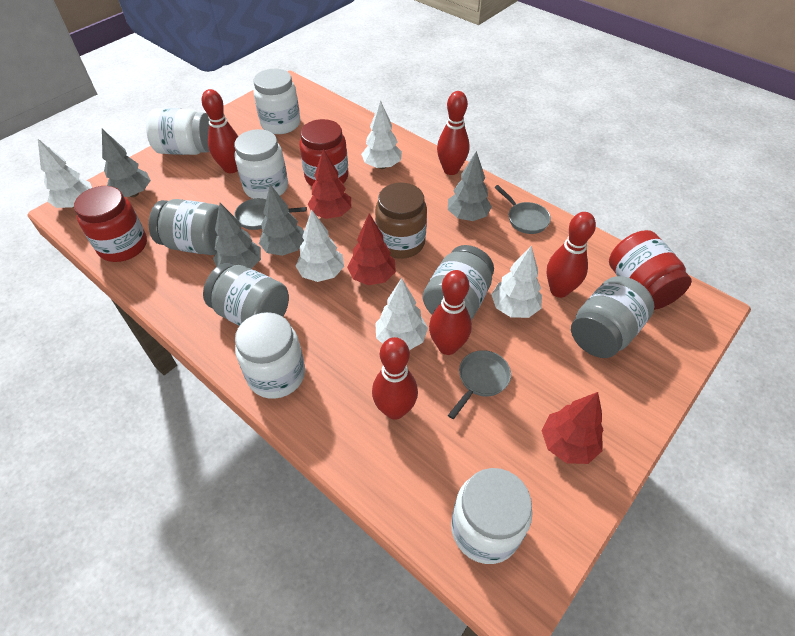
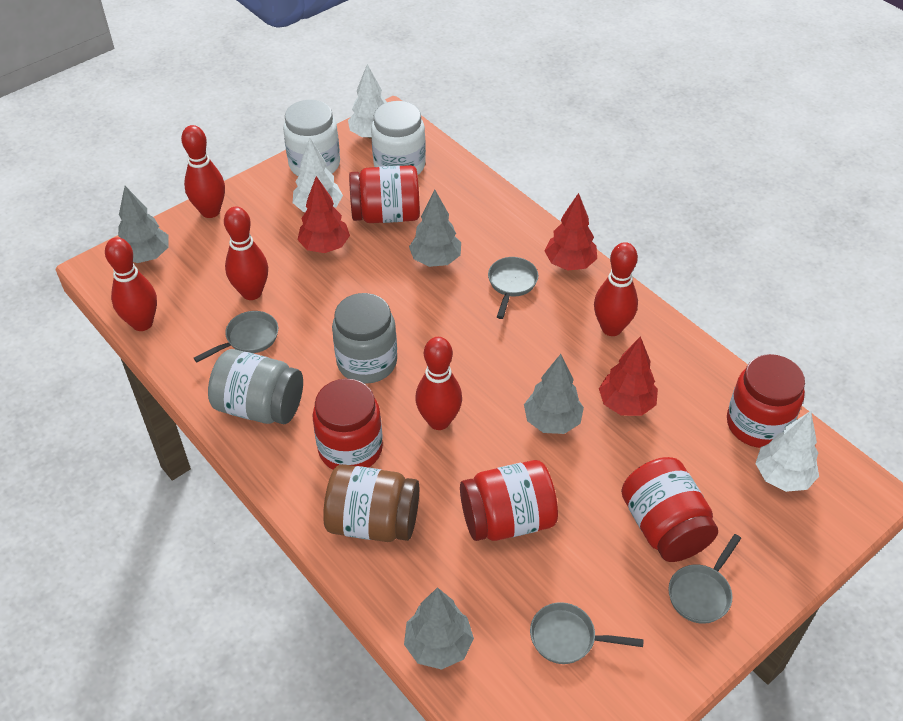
grey jar: 4 -> 2
grey pan: 3 -> 4
red jar: 3 -> 5
white jar: 5 -> 2
white tree: 5 -> 3

